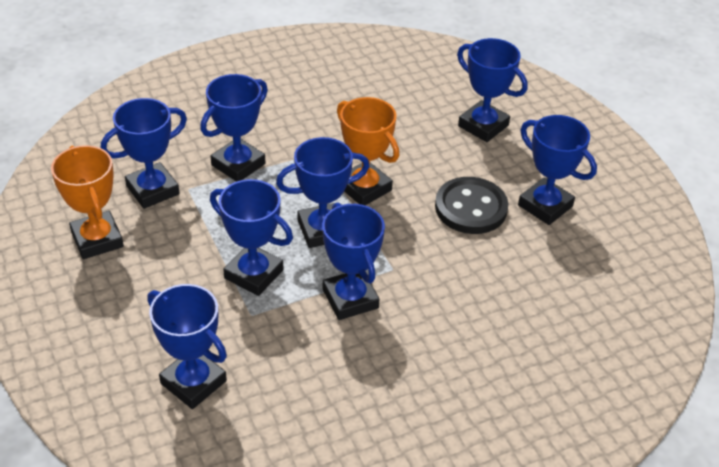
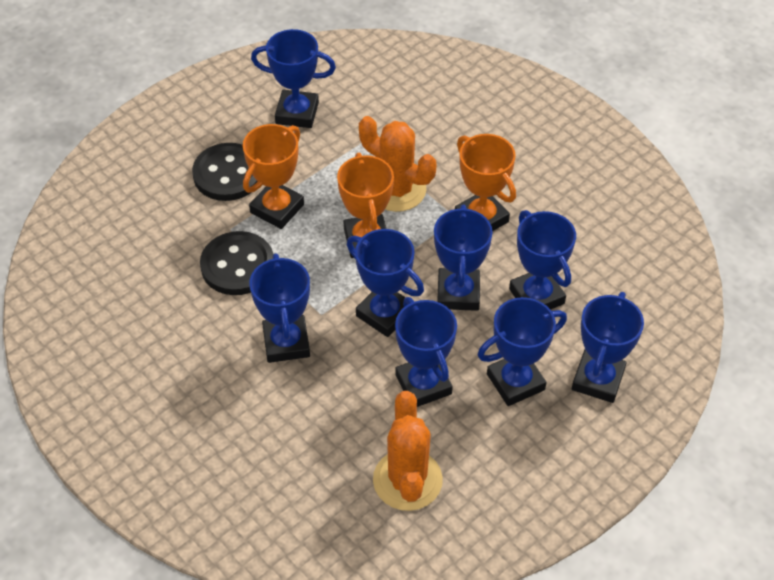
black button: 1 -> 2
orange cactus: 0 -> 2
orange trophy: 2 -> 3

